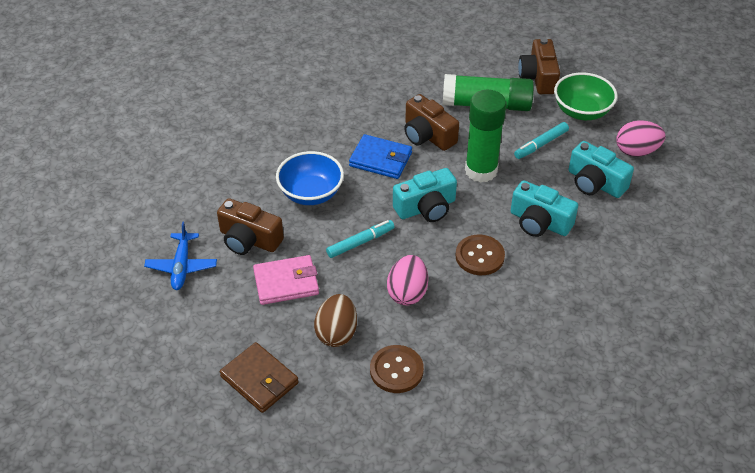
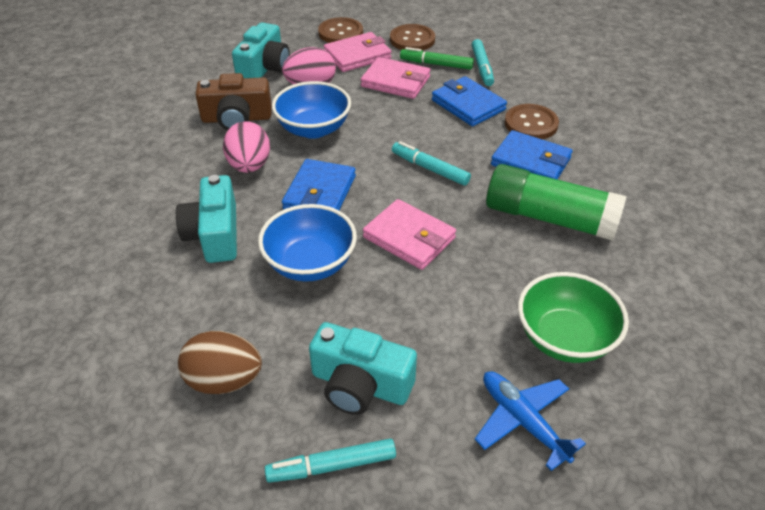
blue bowl: 1 -> 2
blue wallet: 1 -> 3
brown button: 2 -> 3
brown camera: 3 -> 1
brown wallet: 1 -> 0
green glue stick: 2 -> 1
green marker: 0 -> 1
pink wallet: 1 -> 3
turquoise marker: 2 -> 3

